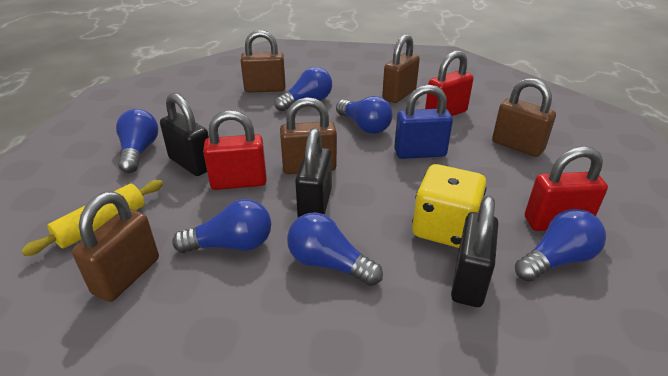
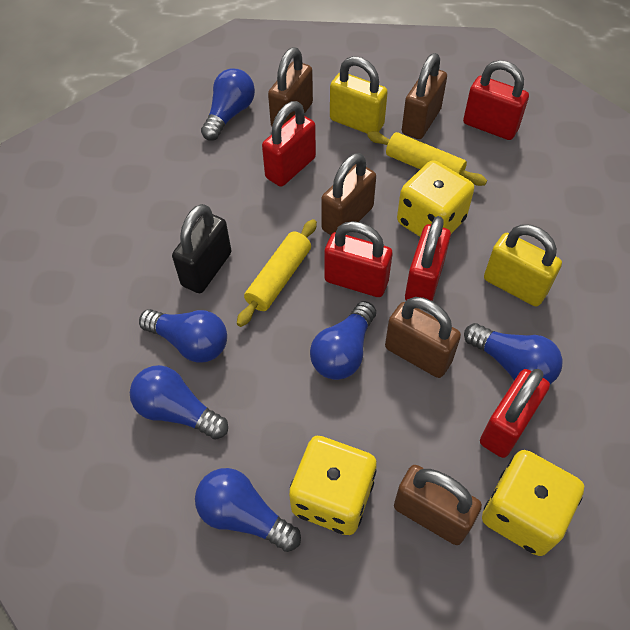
black padlock: 3 -> 1
blue padlock: 1 -> 0
red padlock: 3 -> 5
yellow dice: 1 -> 3
yellow padlock: 0 -> 2
yellow rolling pin: 1 -> 2

